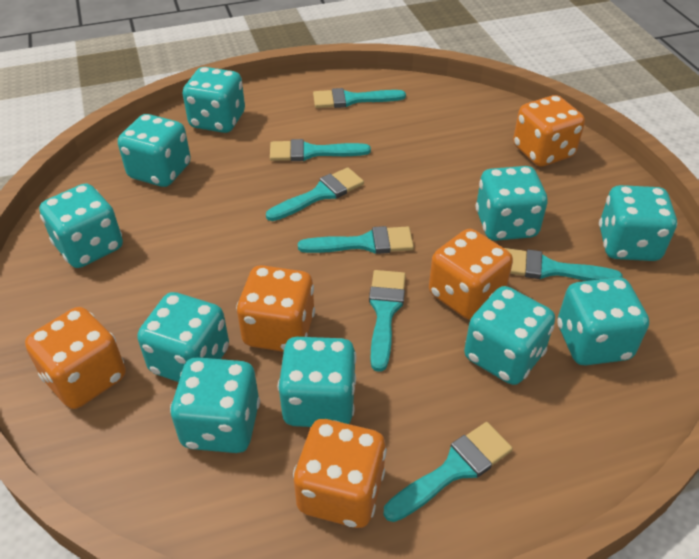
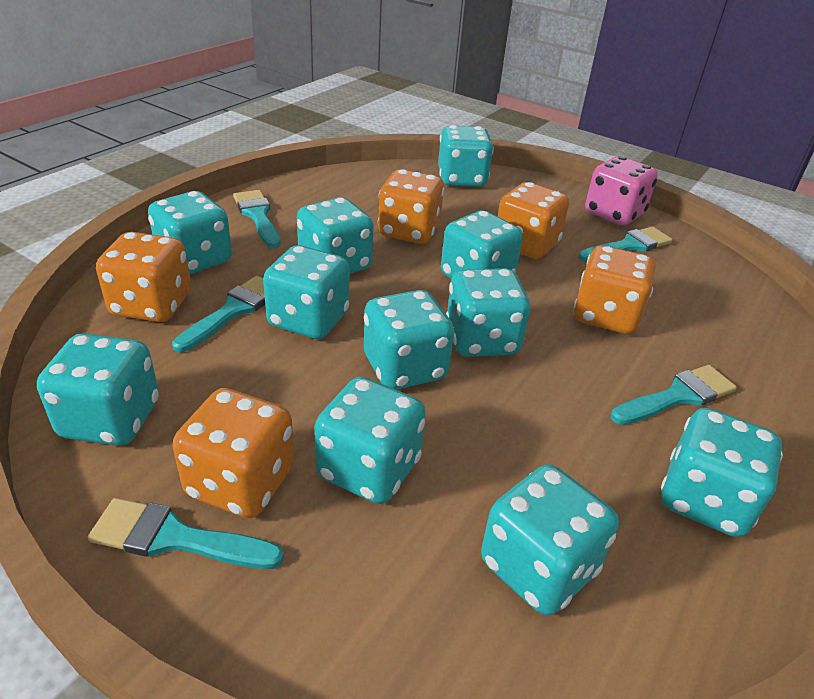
pink dice: 0 -> 1
turquoise brush: 7 -> 5
turquoise dice: 10 -> 11

